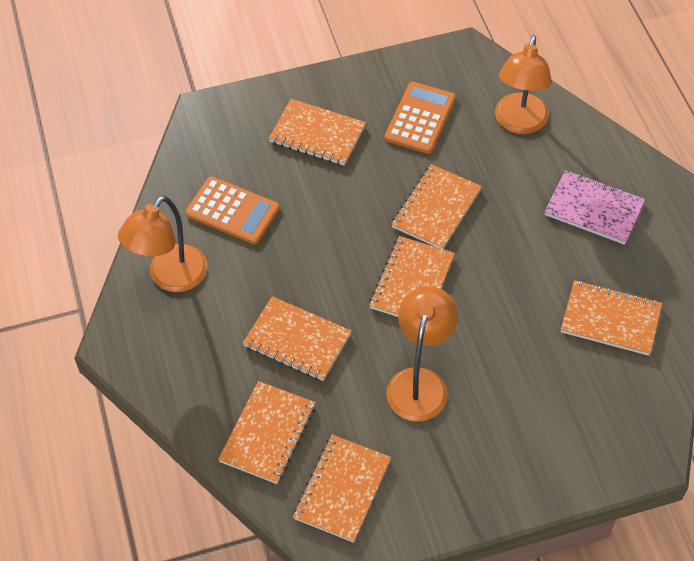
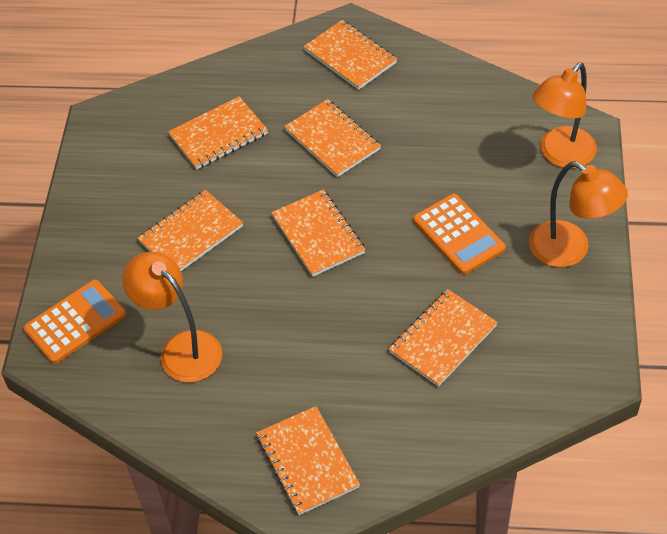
pink notebook: 1 -> 0

